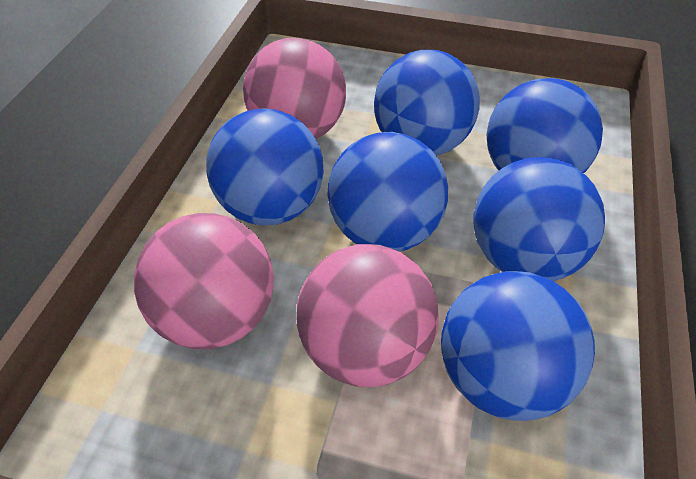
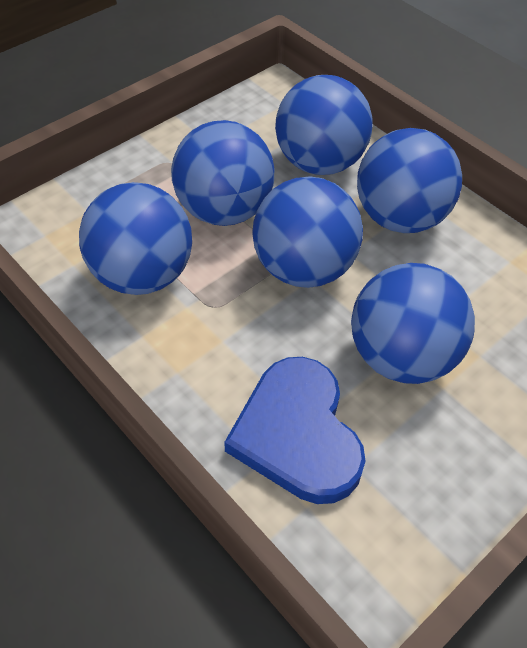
blue heart: 0 -> 1
pink ball: 3 -> 0

